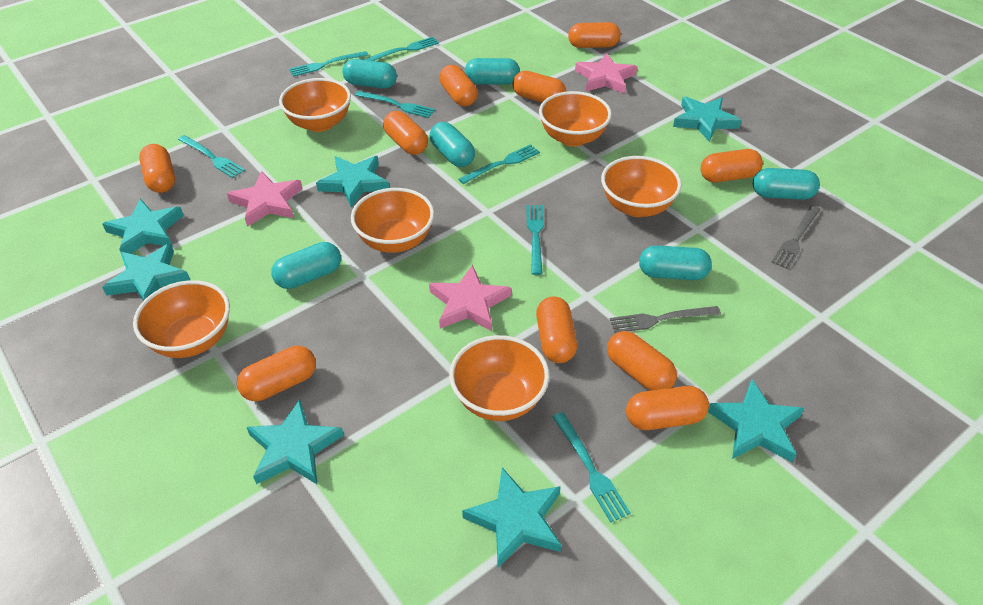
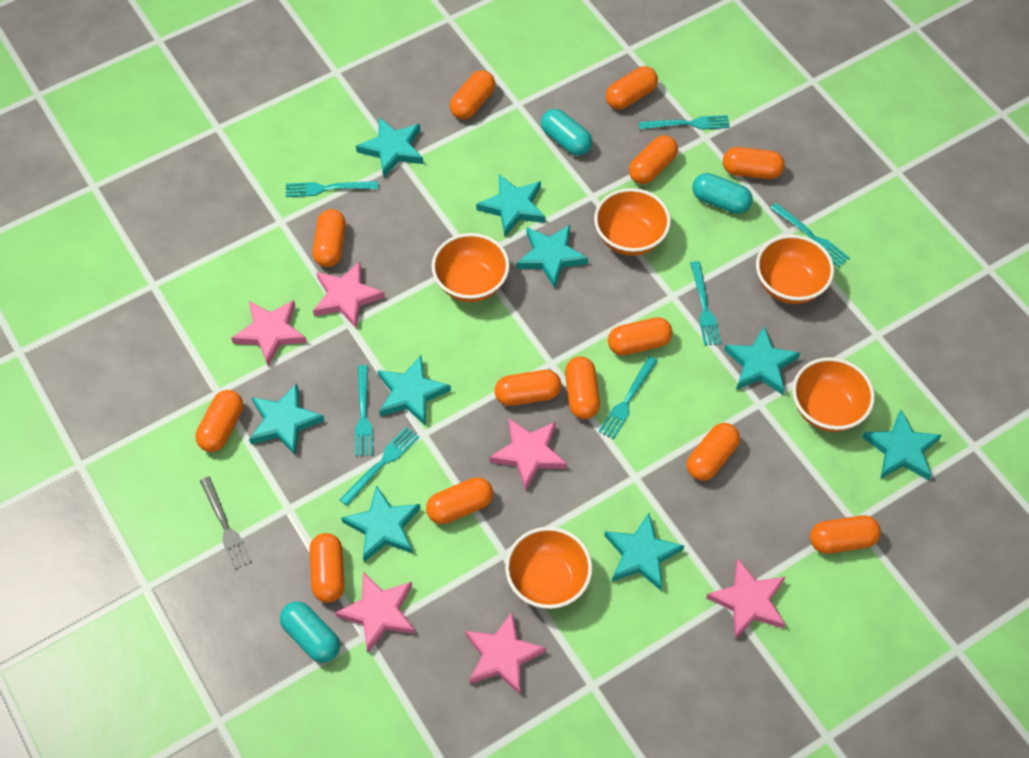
grey fork: 2 -> 1
orange bowl: 6 -> 5
orange capsule: 10 -> 13
pink star: 3 -> 6
turquoise capsule: 6 -> 3
turquoise star: 7 -> 9

